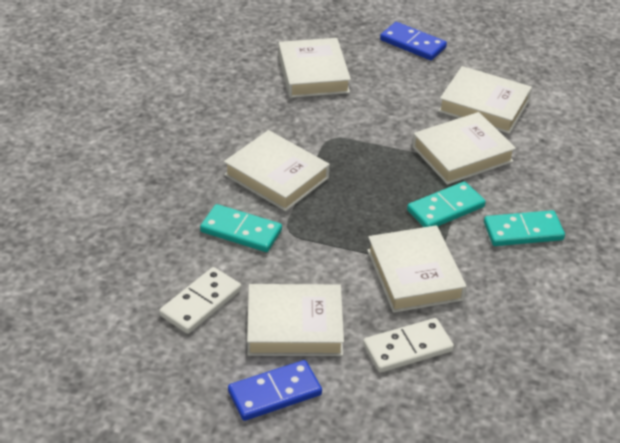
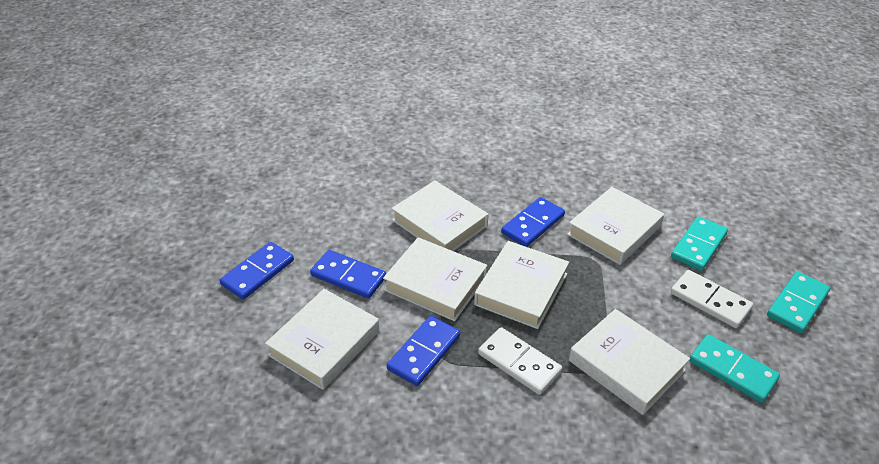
blue domino: 2 -> 4

